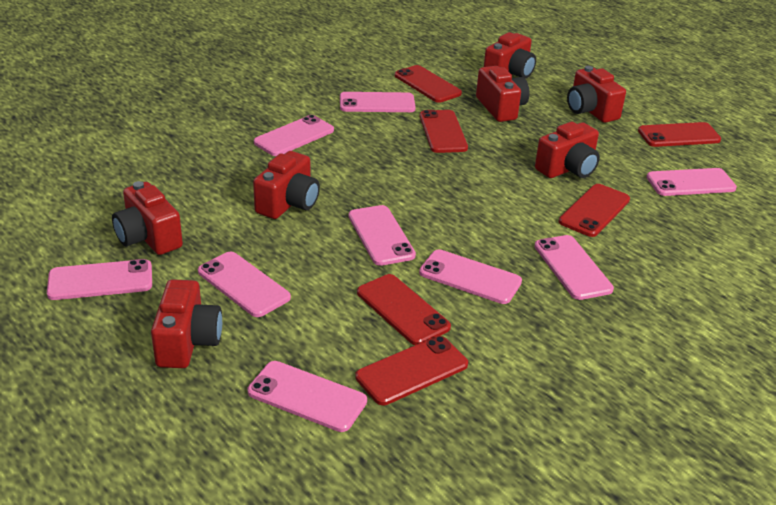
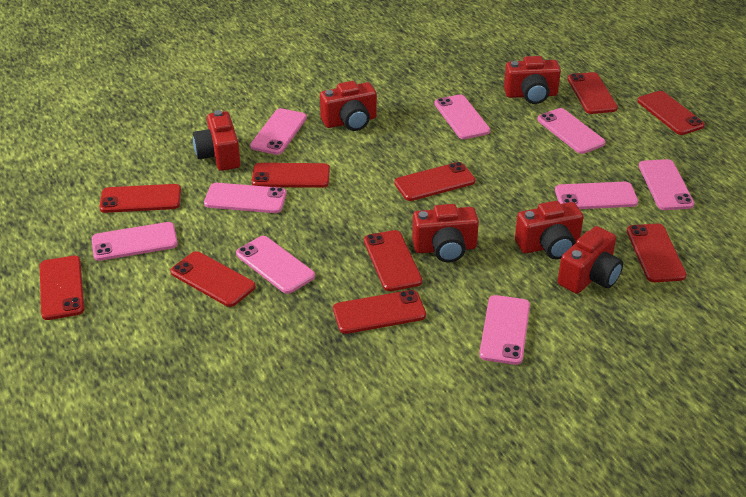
red camera: 7 -> 6
red phone: 6 -> 10

